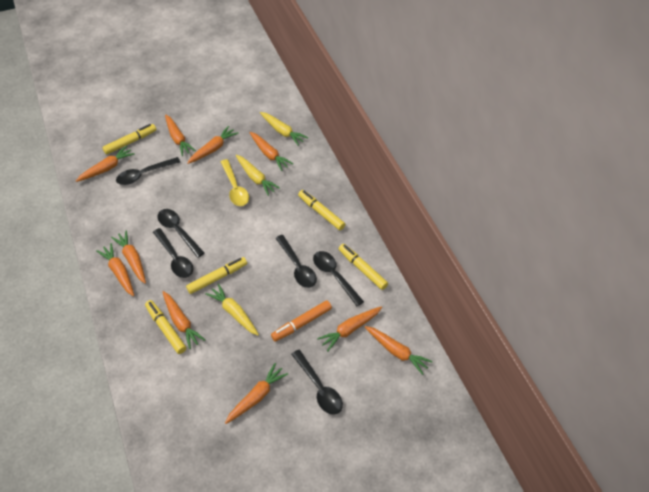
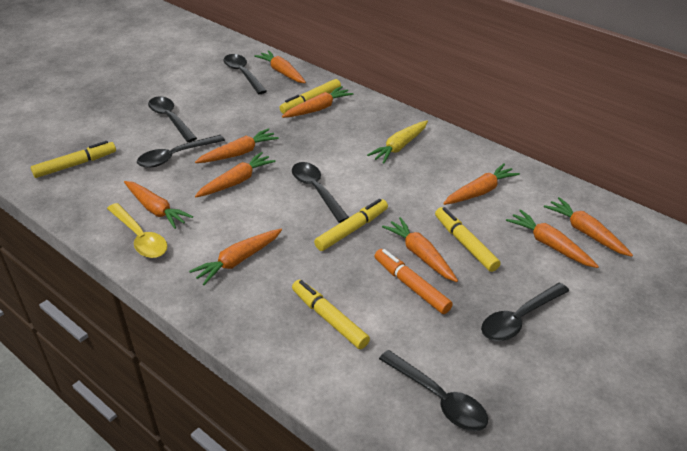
yellow carrot: 3 -> 1

